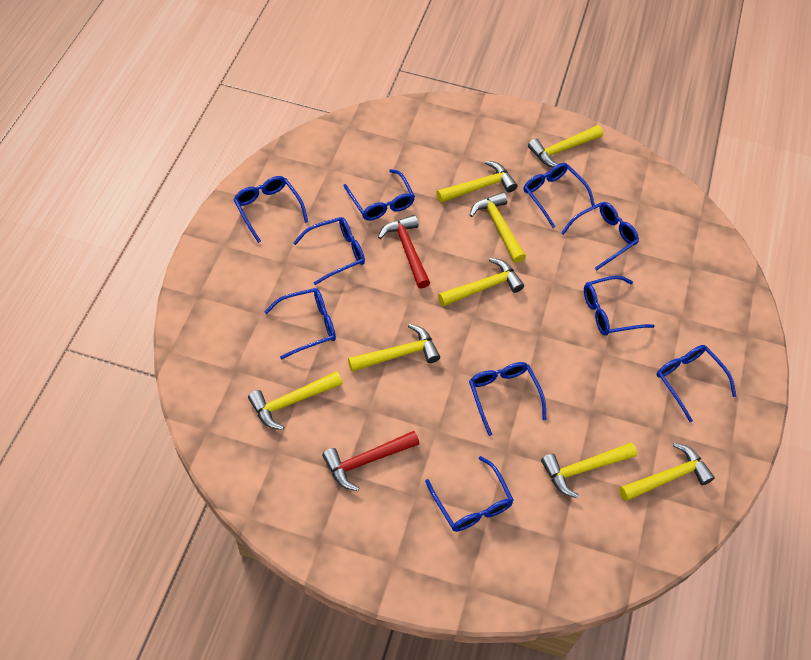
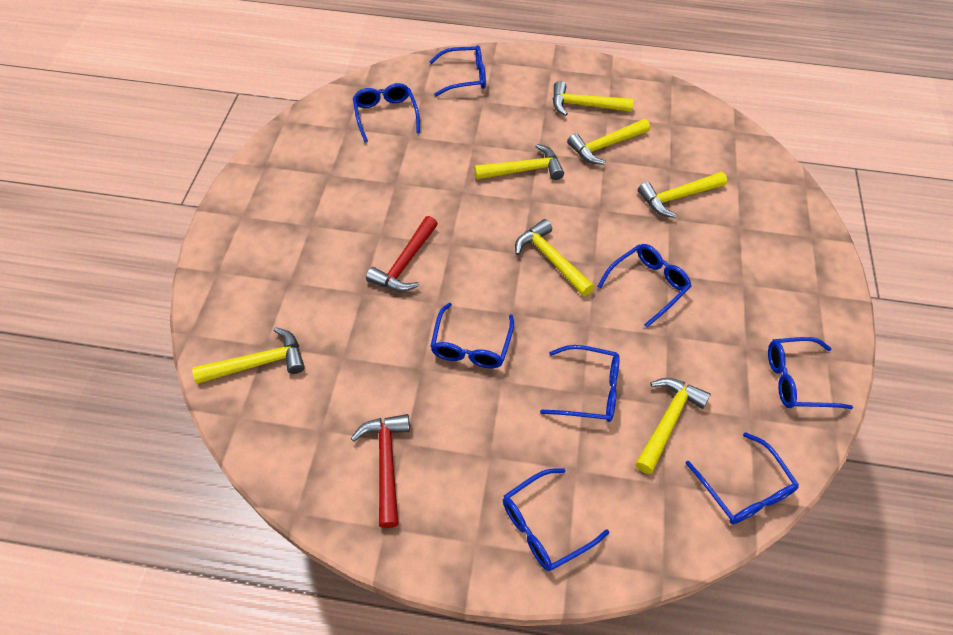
blue glasses: 10 -> 8
yellow hammer: 8 -> 7

